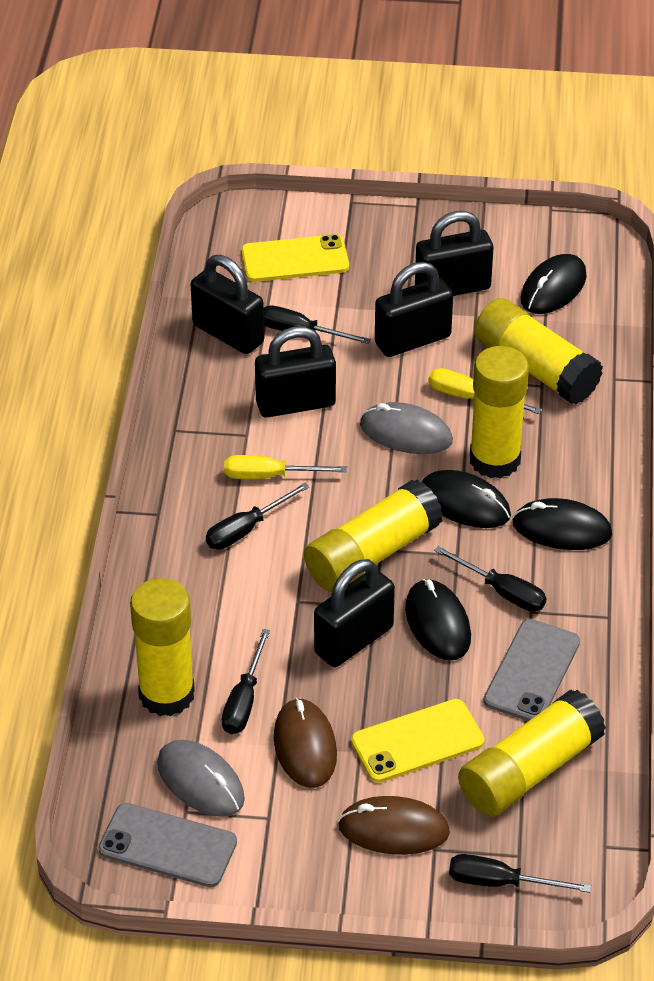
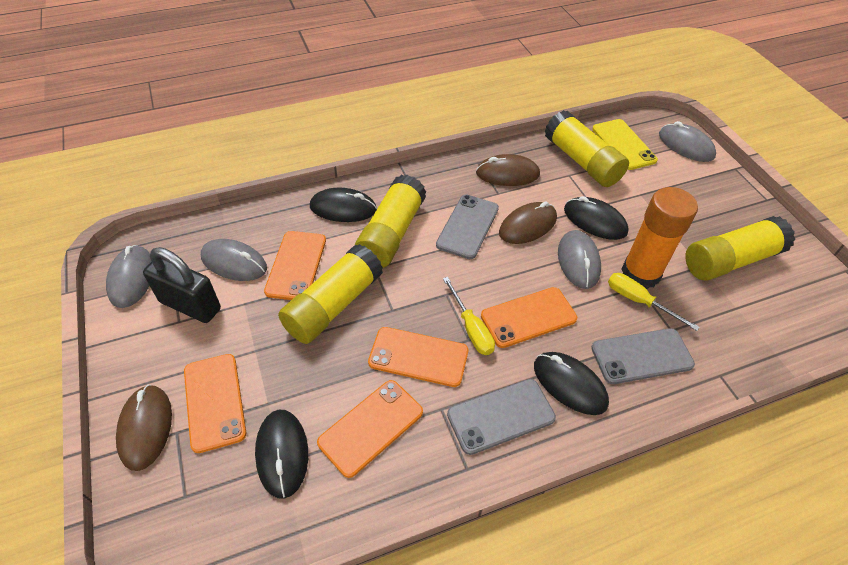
black padlock: 5 -> 1
black screwdriver: 5 -> 0
brown mouse: 2 -> 3
grey mouse: 2 -> 4
grey phone: 2 -> 3
orange glue stick: 0 -> 1
orange phone: 0 -> 5
yellow glue stick: 5 -> 4
yellow phone: 2 -> 1

